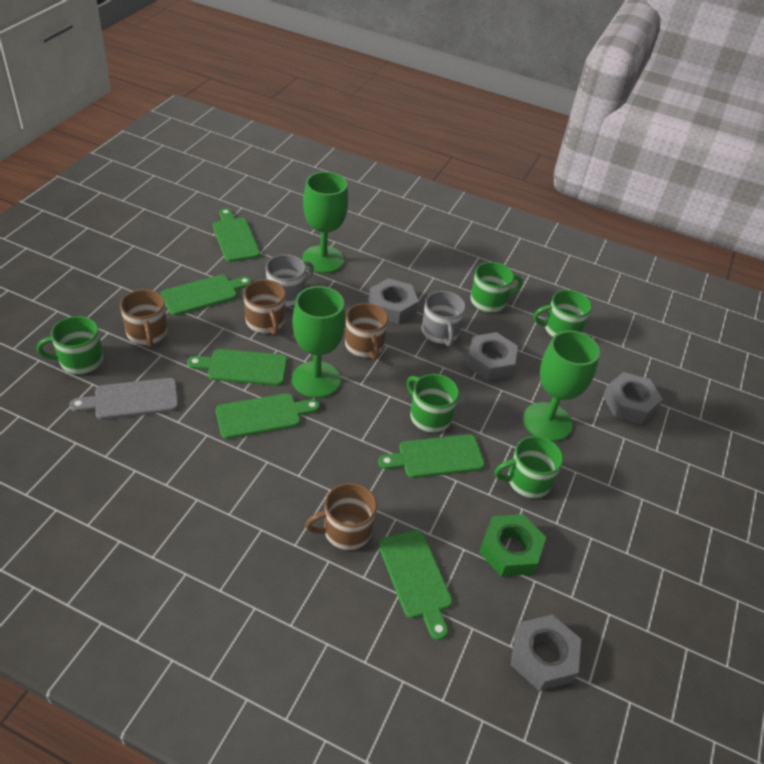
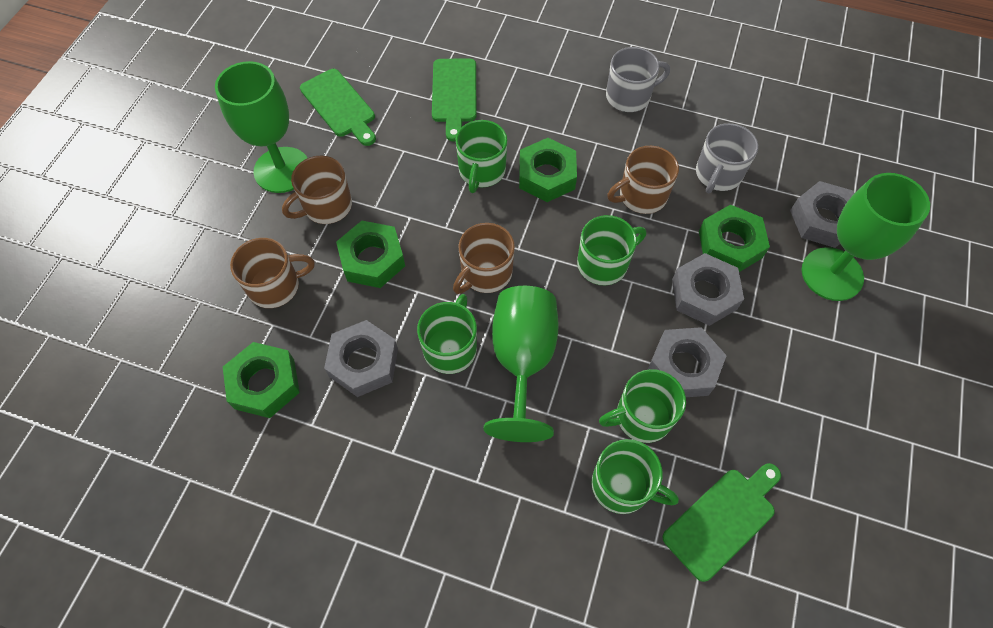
green cutting board: 6 -> 3
green nut: 1 -> 4
grey cutting board: 1 -> 0

